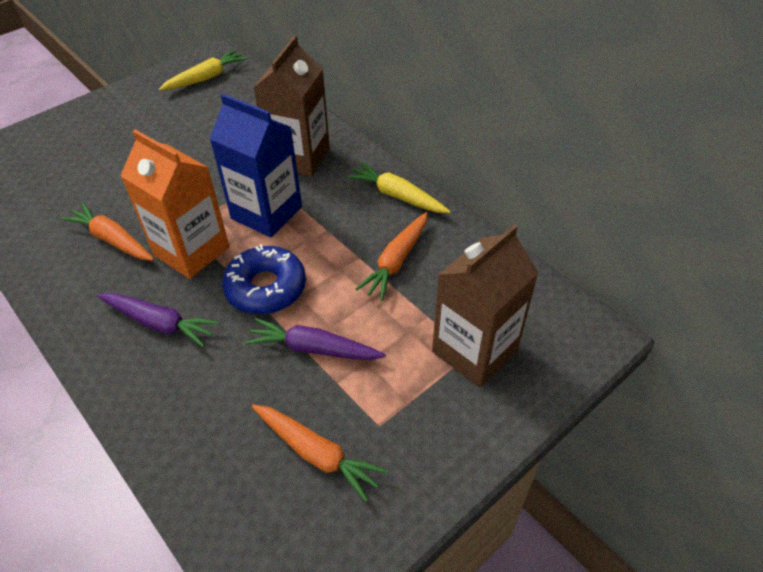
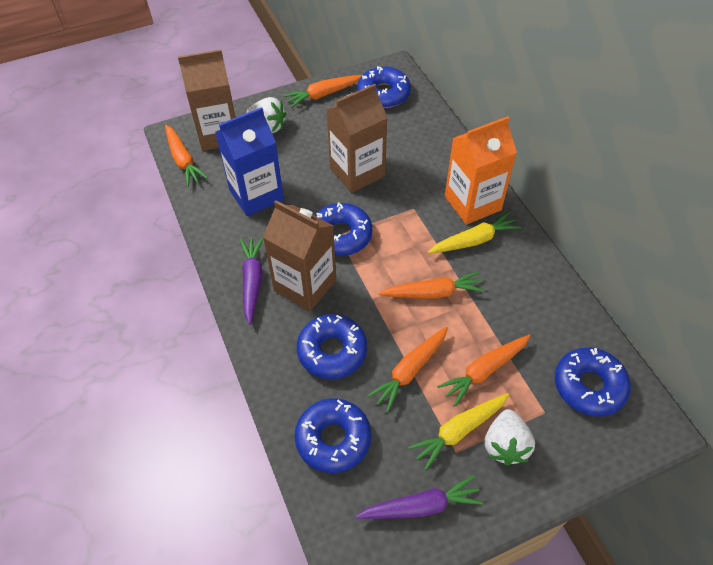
blue donut: 1 -> 5
brown carton: 2 -> 3
orange carrot: 3 -> 5
white strawberry: 0 -> 2

